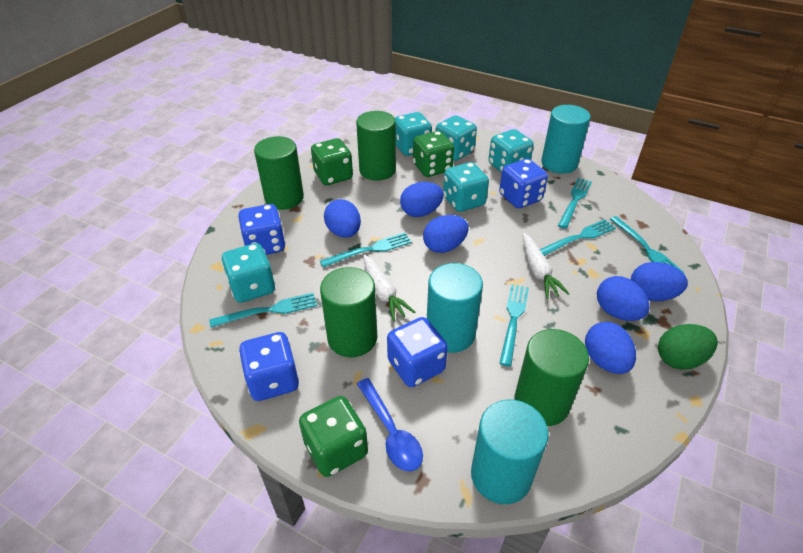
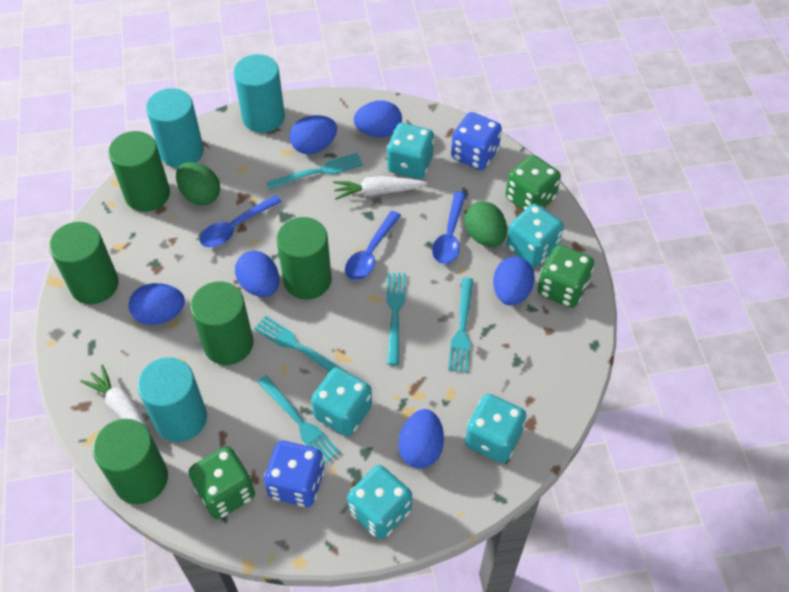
blue dice: 4 -> 2
blue spoon: 1 -> 3
green cylinder: 4 -> 5
green egg: 1 -> 2
turquoise fork: 6 -> 5

